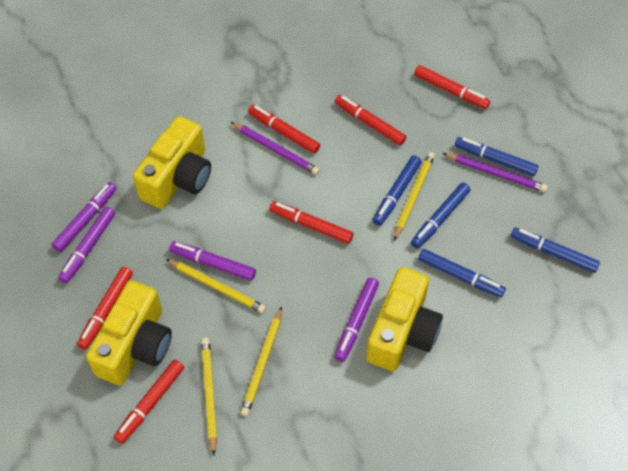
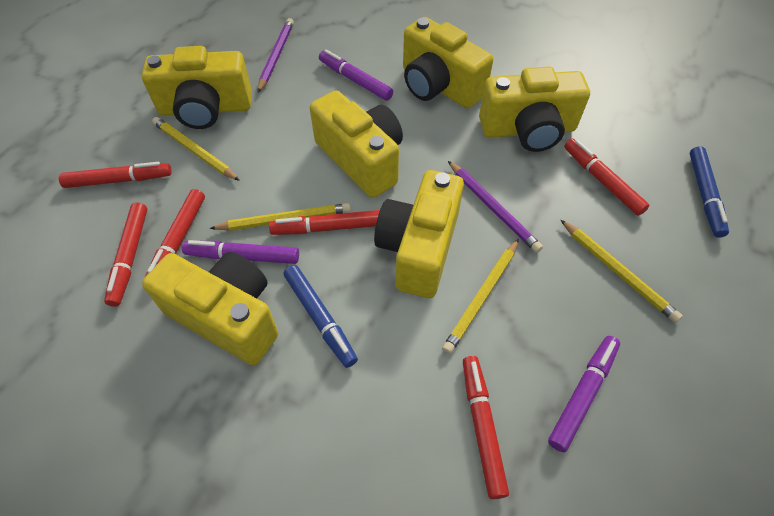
blue marker: 5 -> 2
purple marker: 4 -> 3
yellow camera: 3 -> 6

